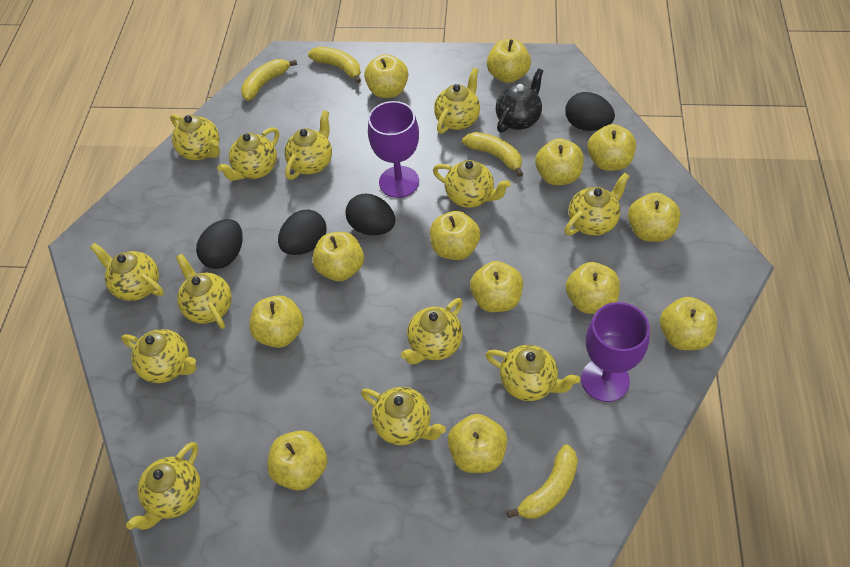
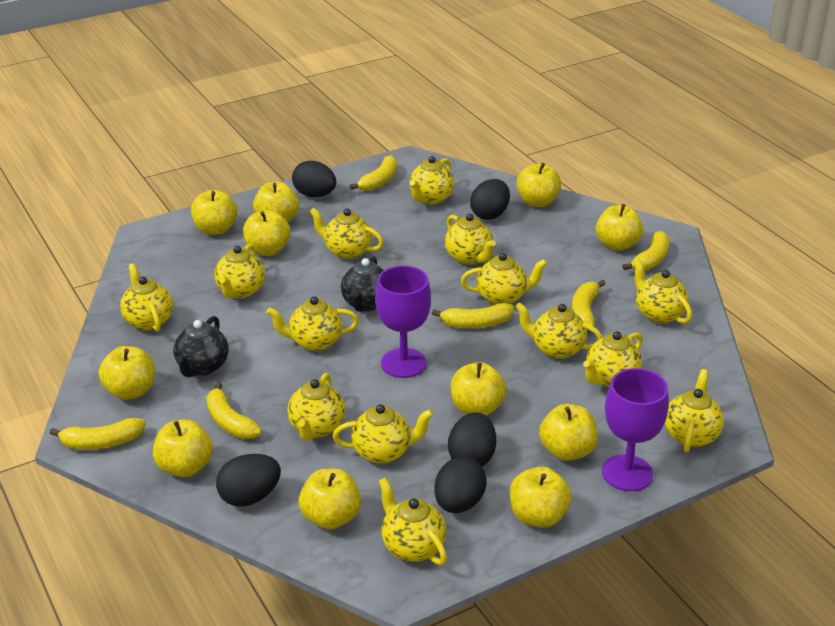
black egg: 4 -> 5
black teapot: 1 -> 2
yellow apple: 13 -> 11
yellow banana: 4 -> 6
yellow teapot: 13 -> 14

